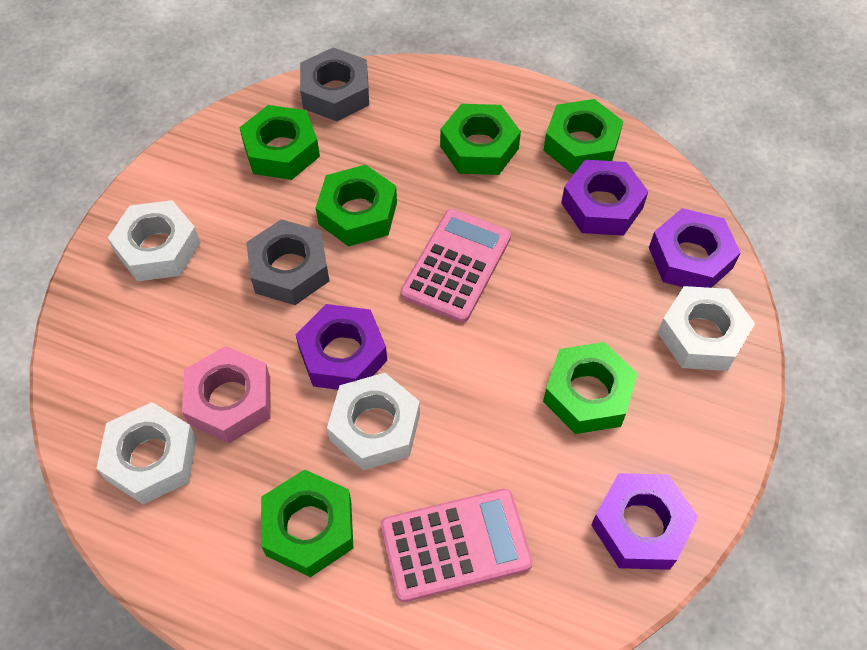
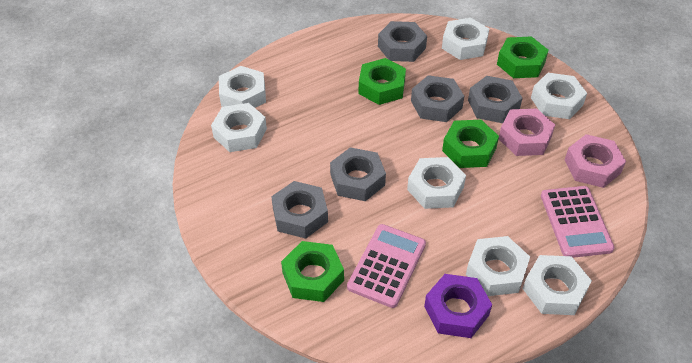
green nut: 6 -> 4
grey nut: 2 -> 5
pink nut: 1 -> 2
purple nut: 4 -> 1
white nut: 4 -> 7

